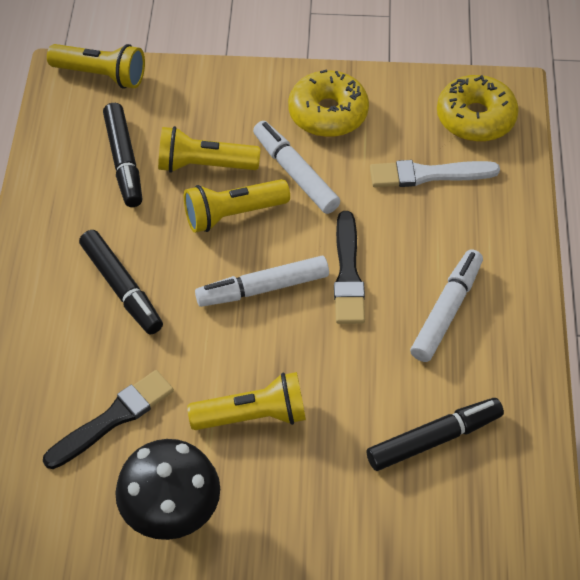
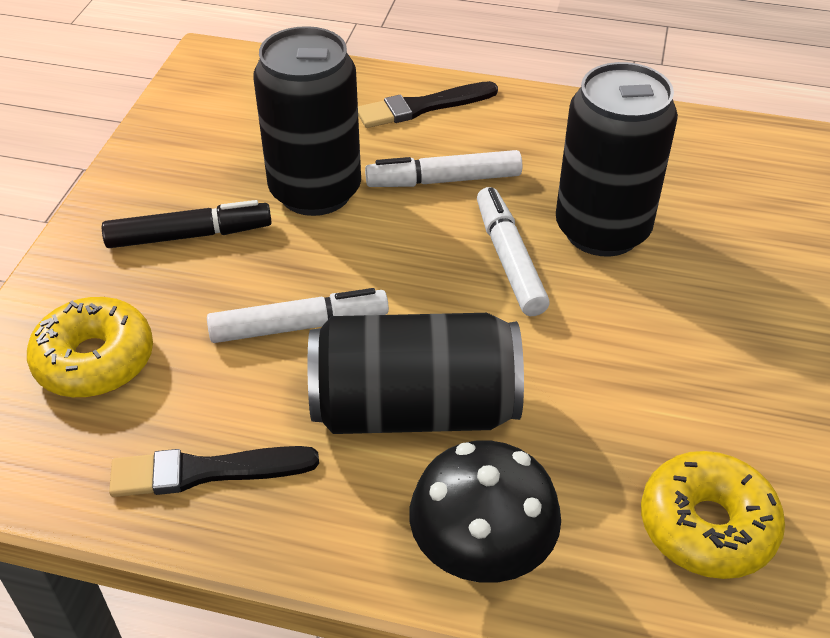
black can: 0 -> 3
black marker: 3 -> 1
white brush: 1 -> 0
yellow flashlight: 4 -> 0

